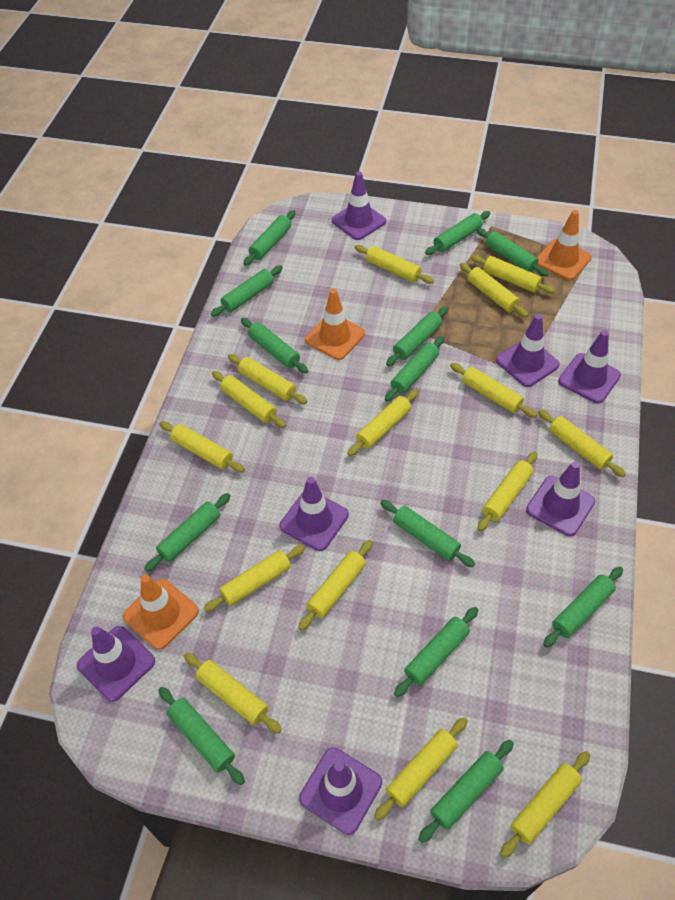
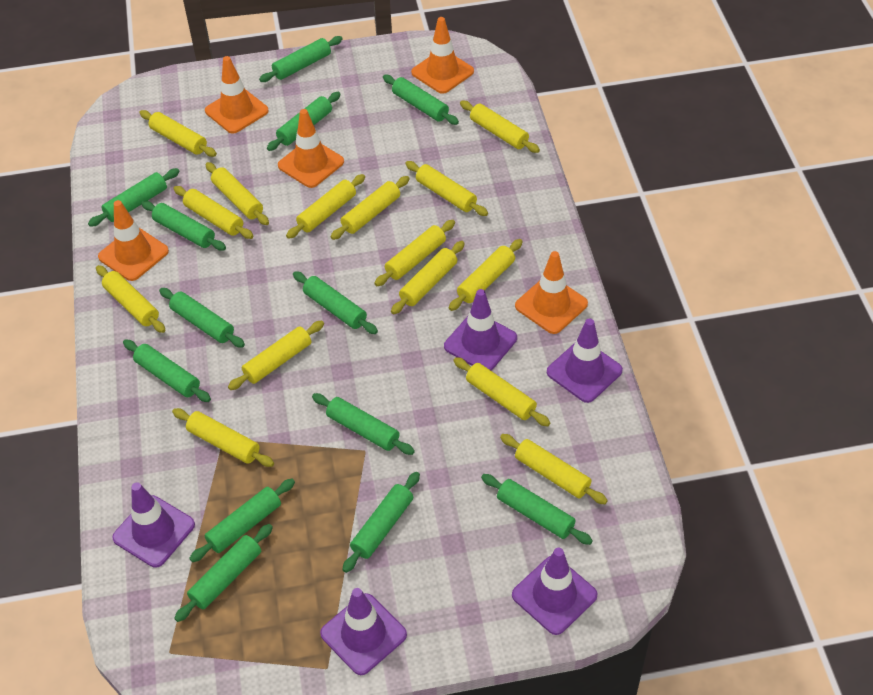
orange traffic cone: 3 -> 5
purple traffic cone: 7 -> 5

